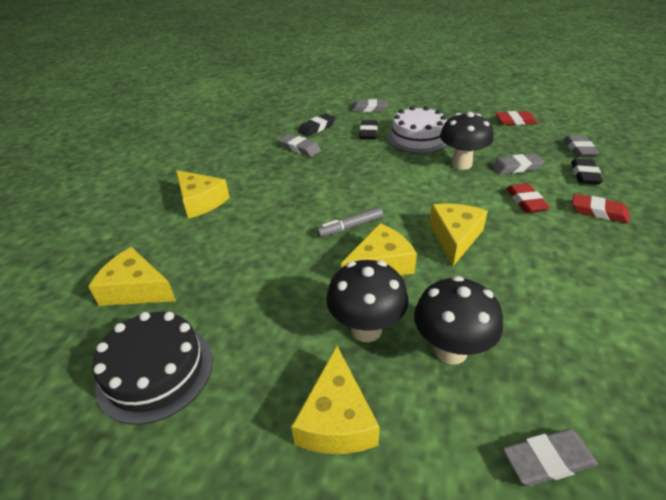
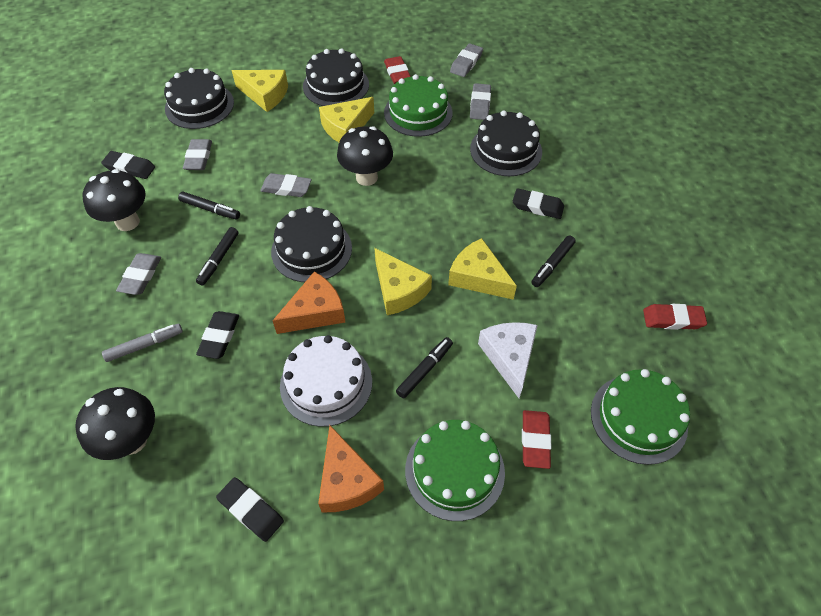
black cake: 1 -> 4
black eraser: 3 -> 4
black marker: 0 -> 4
green cake: 0 -> 3
orange cheese: 0 -> 2
white cheese: 0 -> 1
yellow cheese: 5 -> 4

